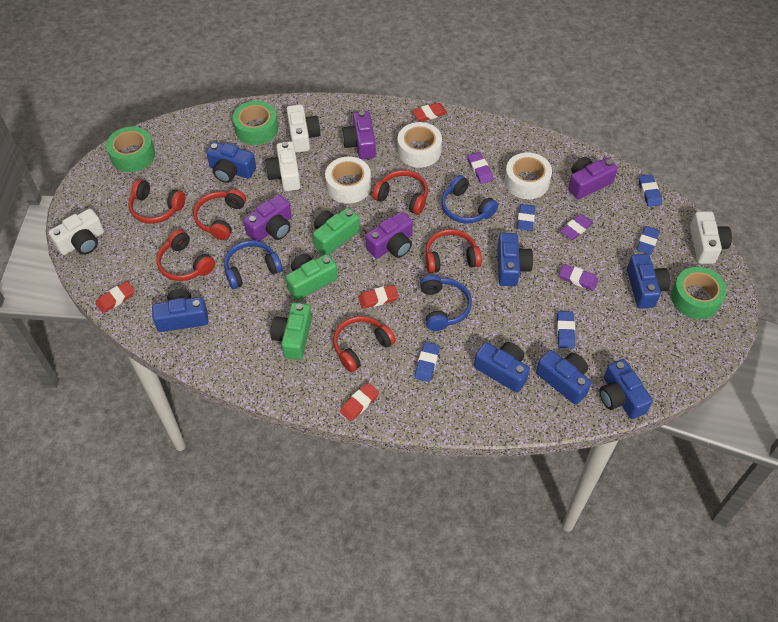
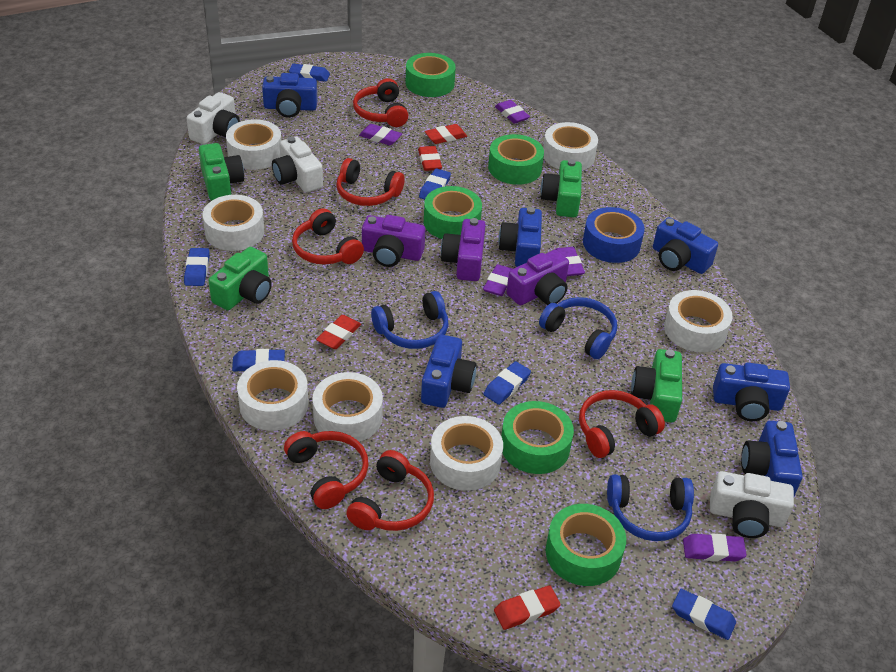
blue camera: 7 -> 6
blue eraser: 5 -> 6
blue tape: 0 -> 1
green camera: 3 -> 4
green tape: 3 -> 5
purple camera: 4 -> 3
purple eraser: 3 -> 5
white camera: 4 -> 3
white tape: 3 -> 7

